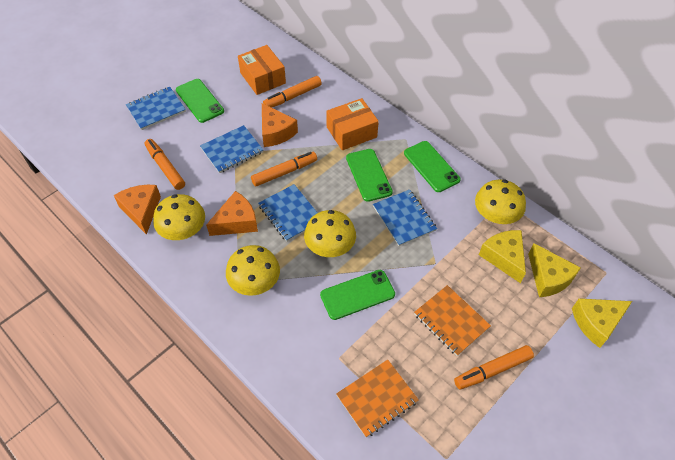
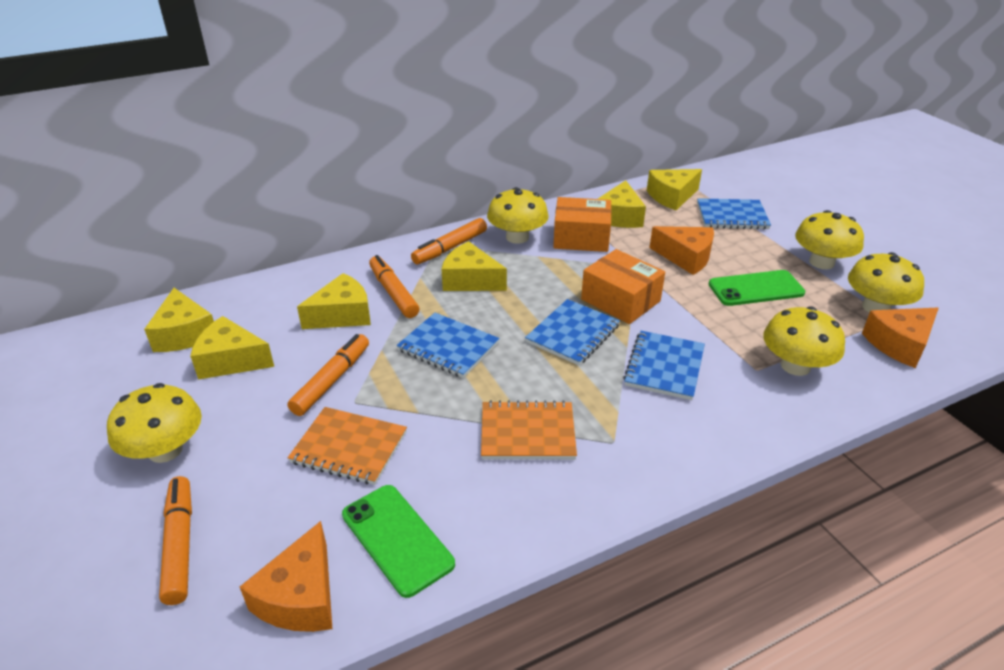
green phone: 4 -> 2
yellow cheese: 3 -> 6
yellow mushroom: 4 -> 5

